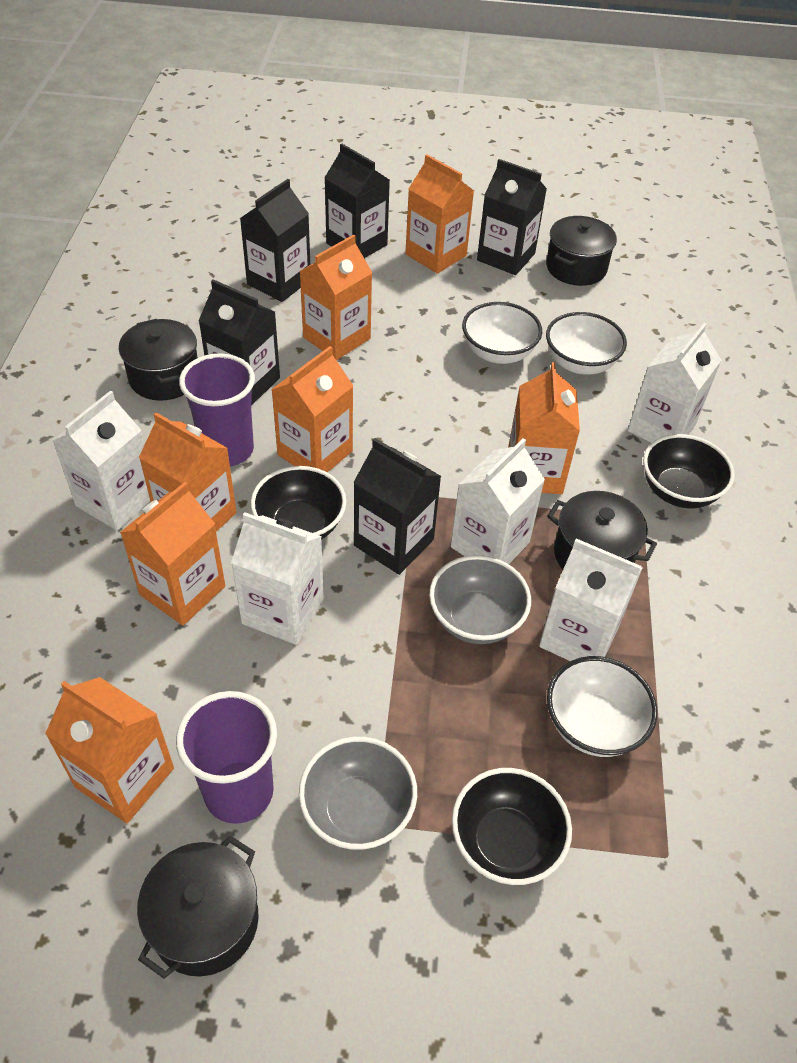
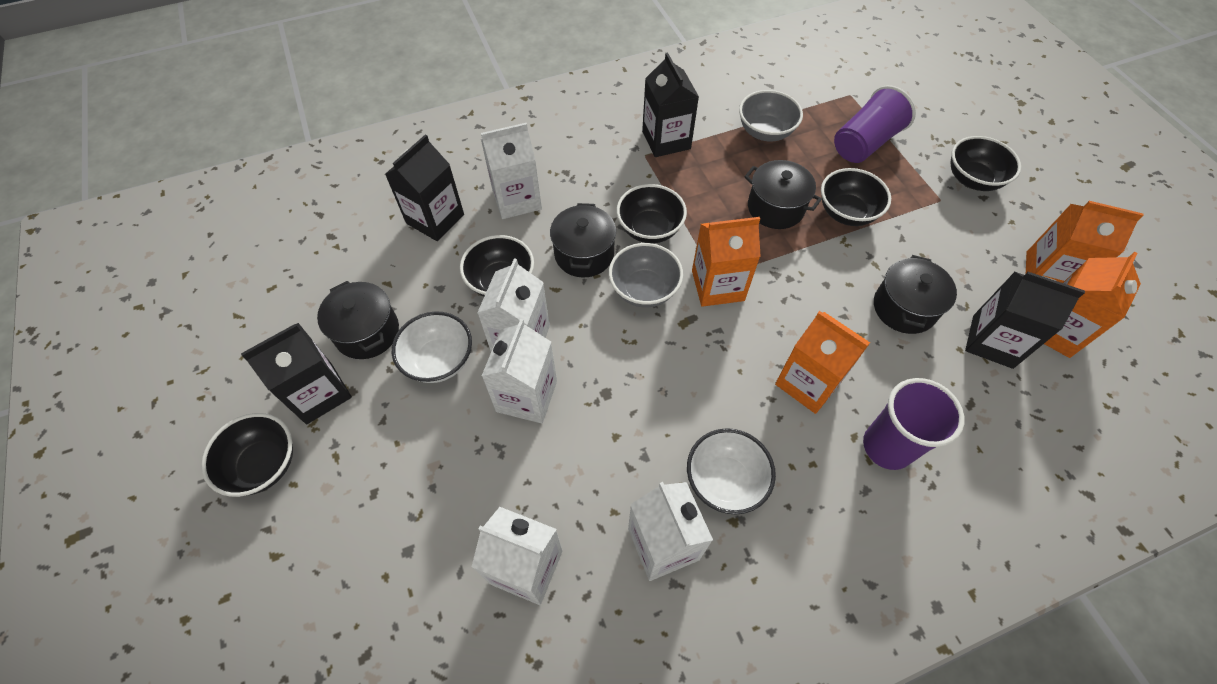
black bowl: 3 -> 5
black carton: 5 -> 4
orange carton: 7 -> 4
white bowl: 3 -> 2

